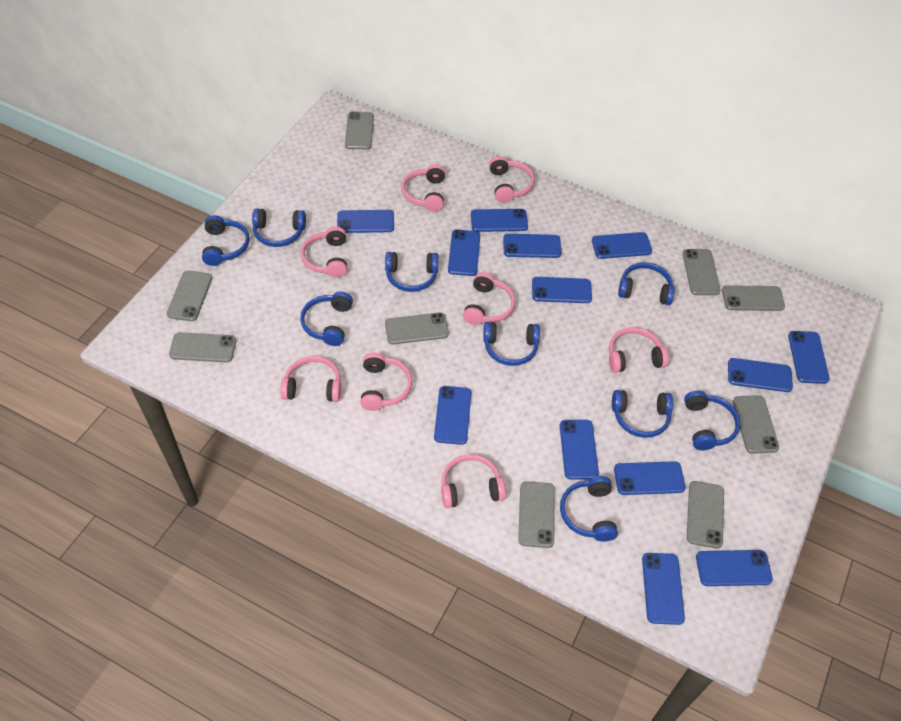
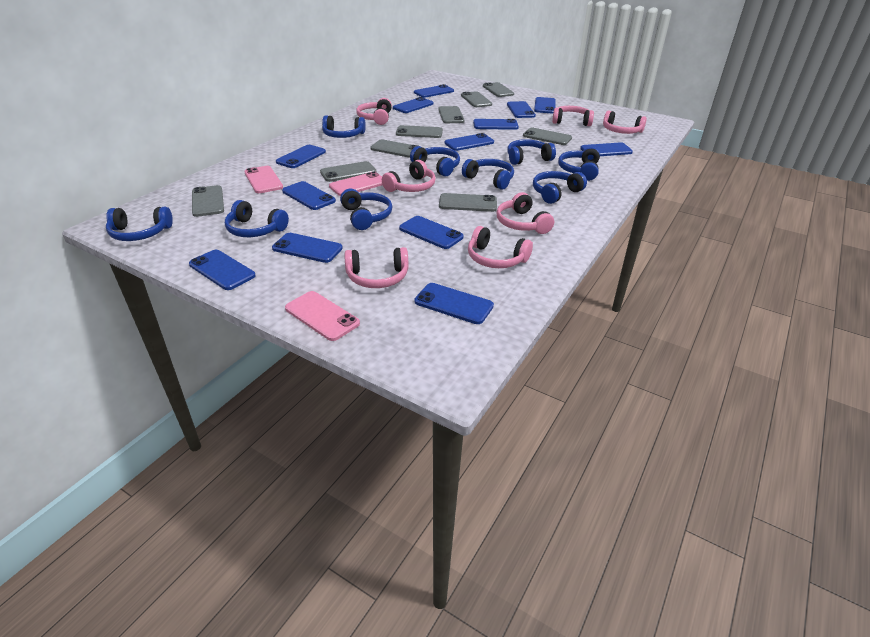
pink headphones: 8 -> 7
pink phone: 0 -> 3

